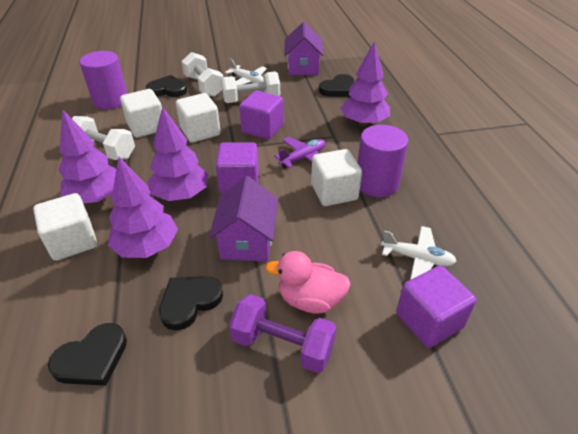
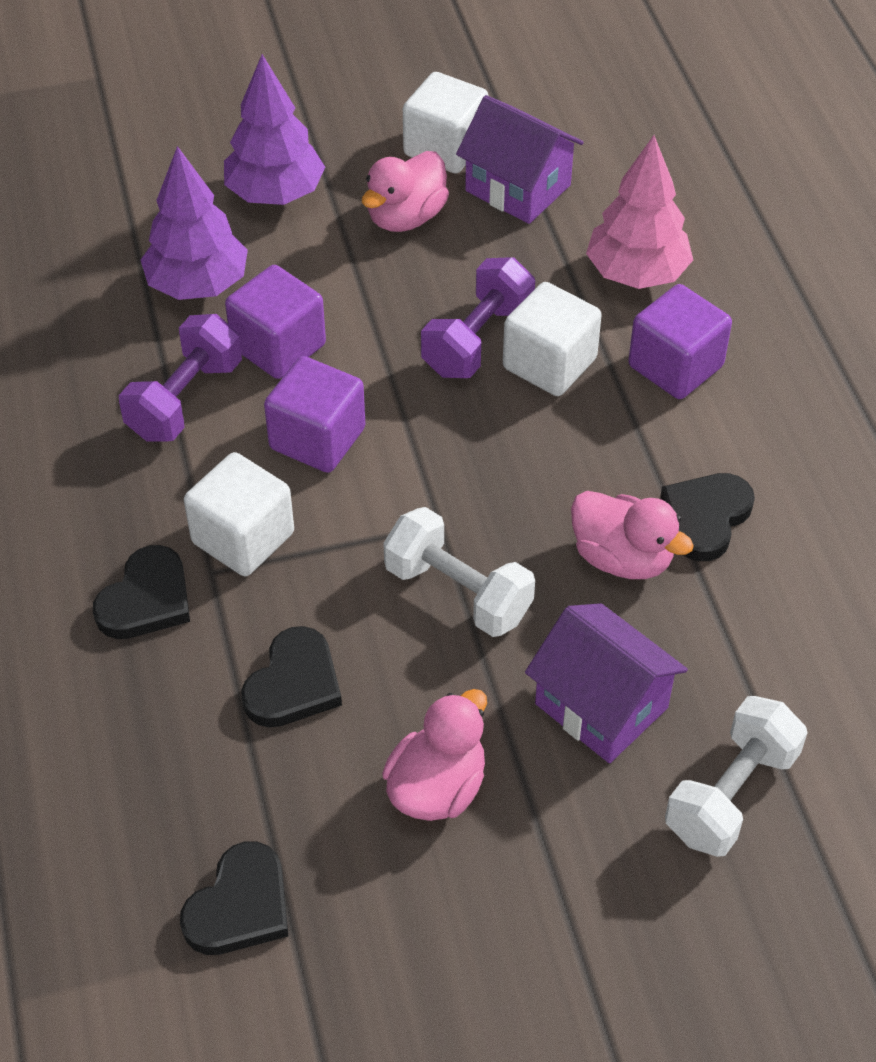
pink duck: 1 -> 3
pink tree: 0 -> 1
purple cylinder: 2 -> 0
purple dumbbell: 1 -> 2
purple plane: 1 -> 0
purple tree: 4 -> 2
white cube: 4 -> 3
white dumbbell: 3 -> 2
white plane: 2 -> 0

